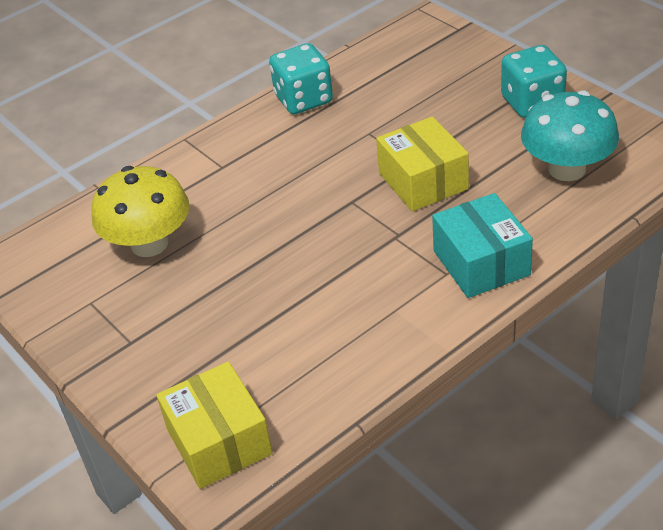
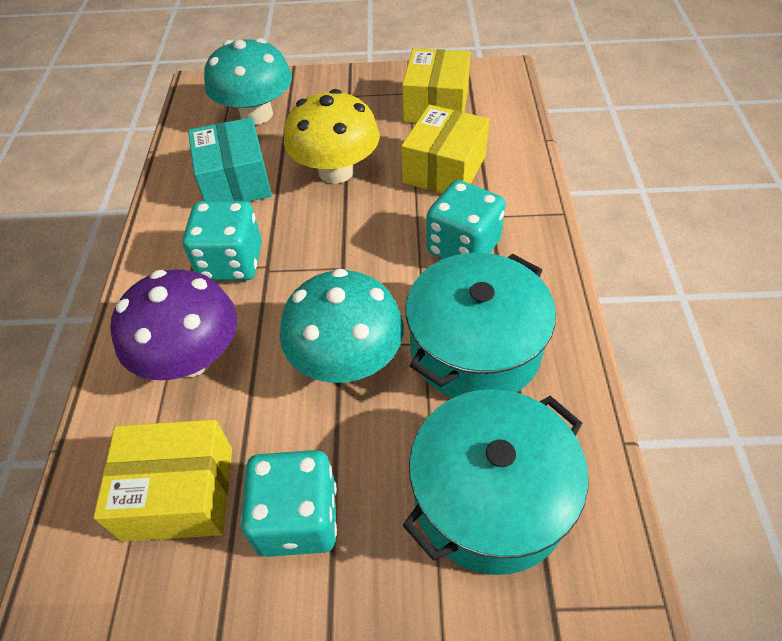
purple mushroom: 0 -> 1
turquoise dice: 2 -> 3
turquoise mushroom: 1 -> 2
turquoise pot: 0 -> 2
yellow box: 2 -> 3

